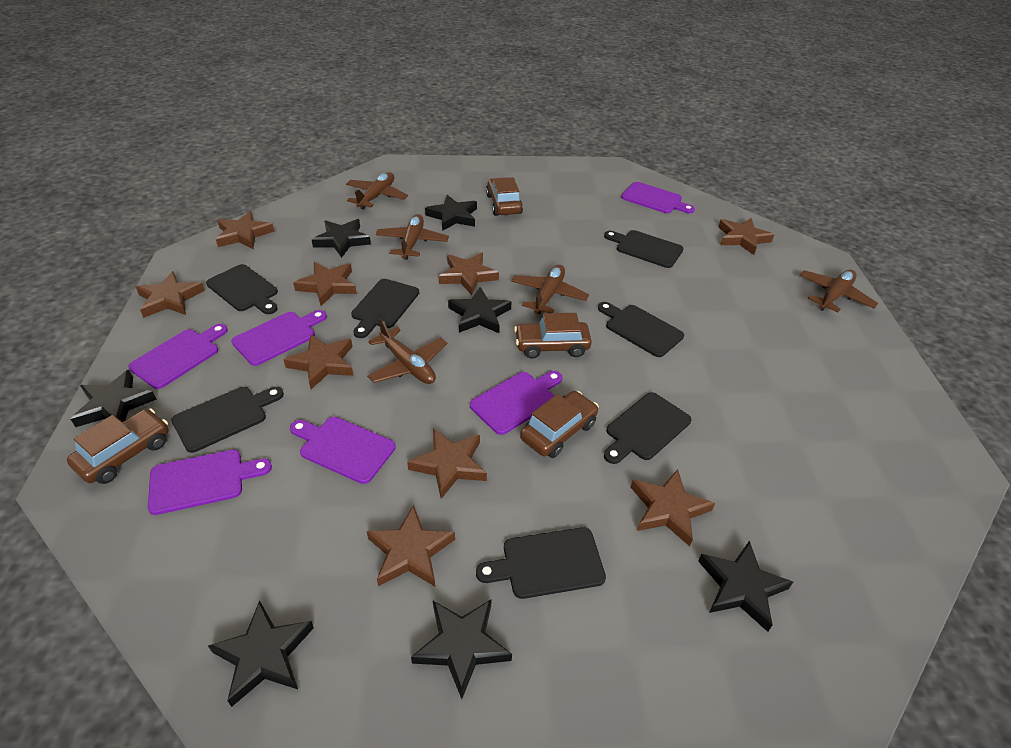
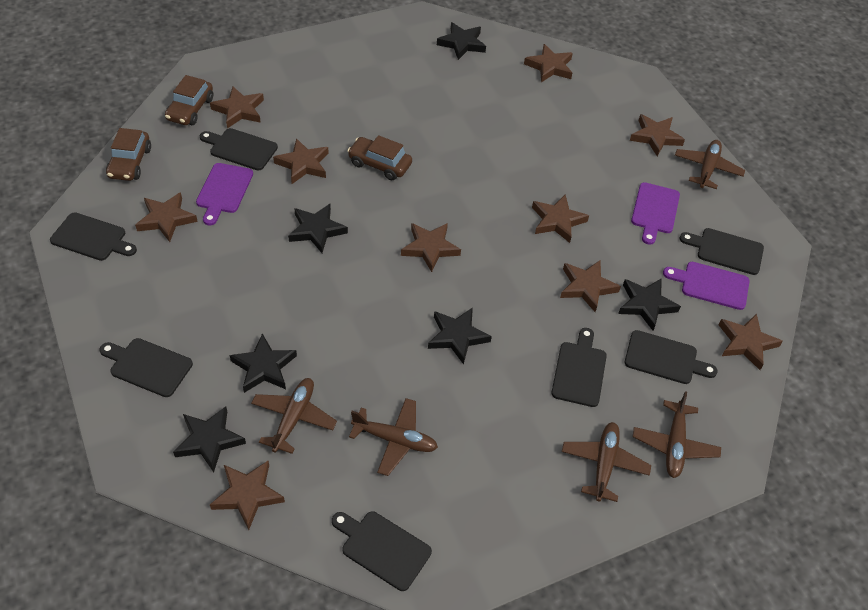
black star: 7 -> 6
brown car: 4 -> 3
brown star: 9 -> 10
purple cutting board: 6 -> 3

